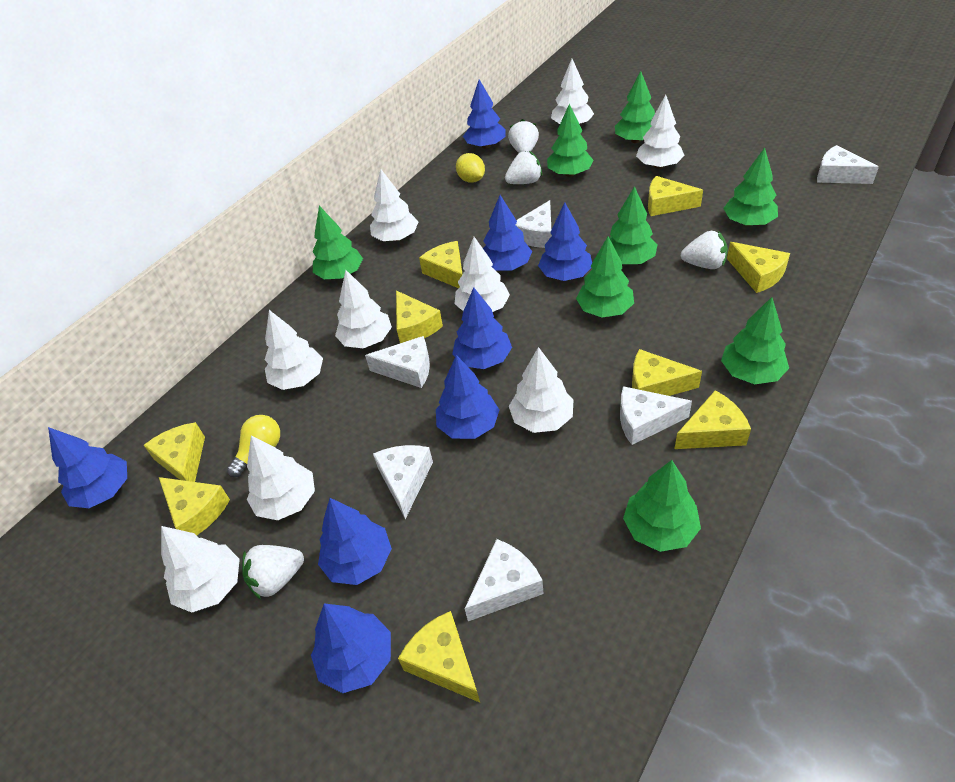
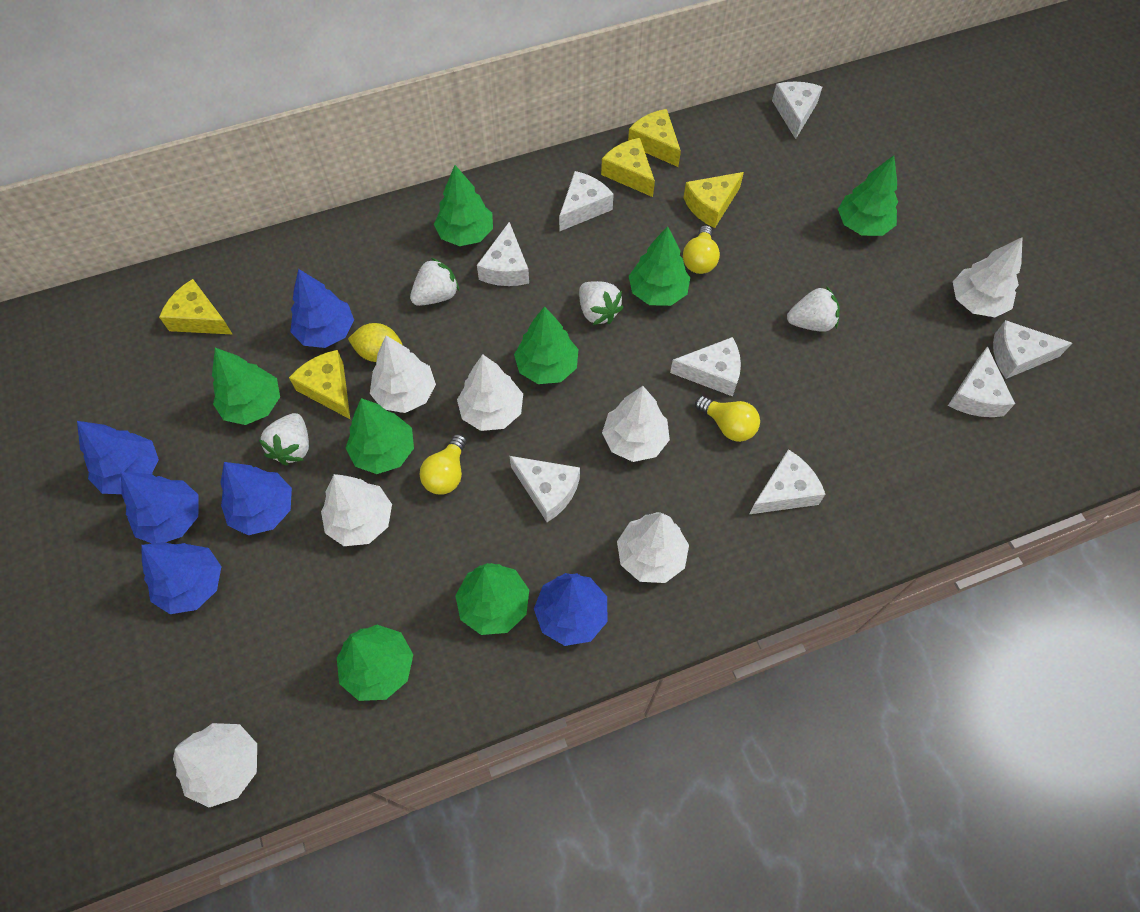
blue tree: 8 -> 6
white cheese: 6 -> 8
white tree: 9 -> 7
yellow cheese: 9 -> 5
yellow light bulb: 1 -> 3

